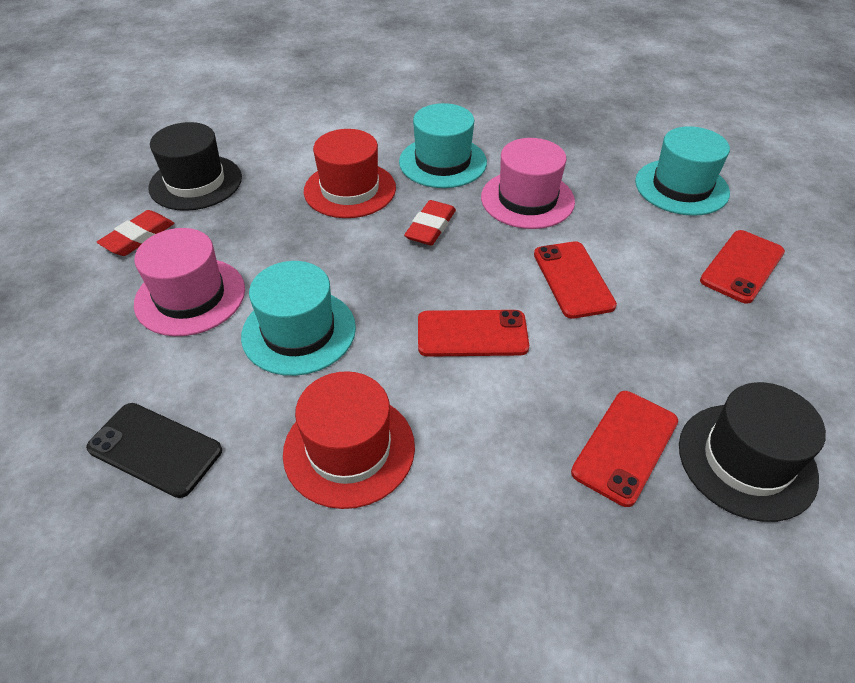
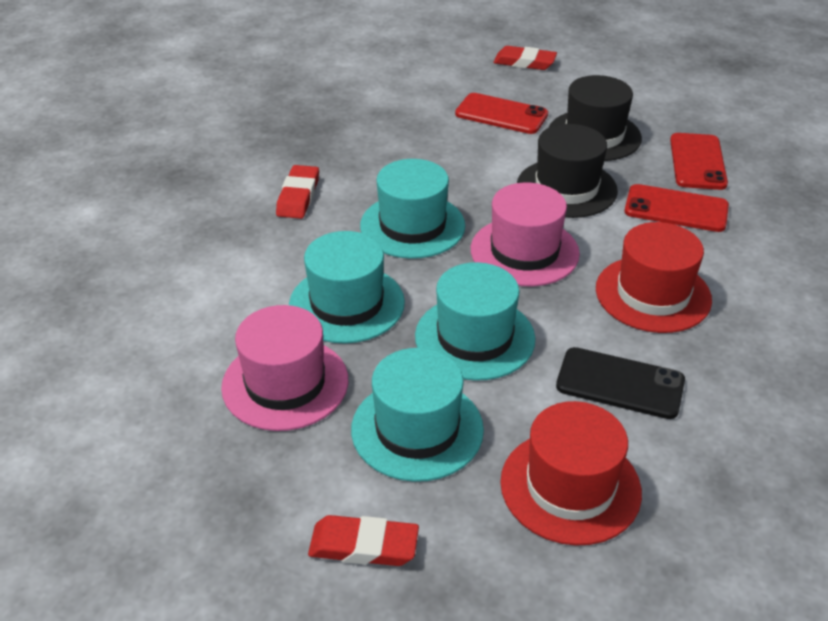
red eraser: 2 -> 3
red phone: 4 -> 3
turquoise hat: 3 -> 4

